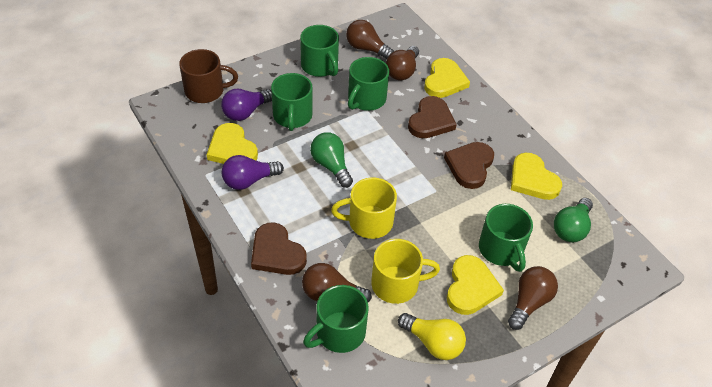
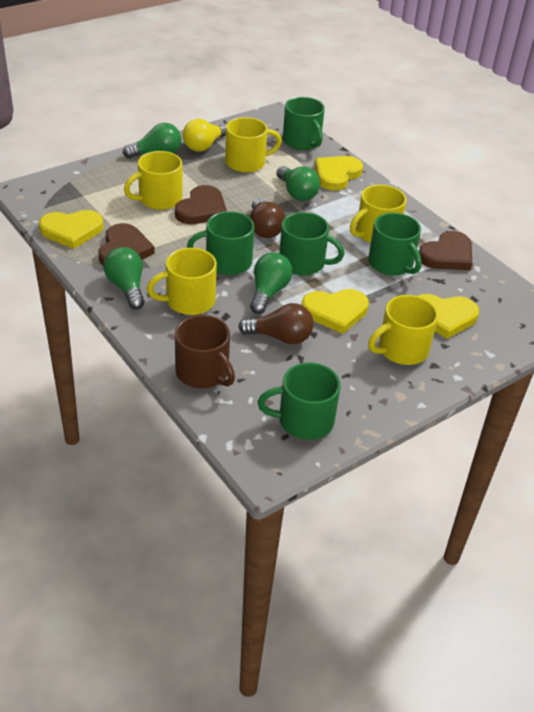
brown light bulb: 4 -> 2
green light bulb: 2 -> 4
purple light bulb: 2 -> 0
yellow mug: 2 -> 5

